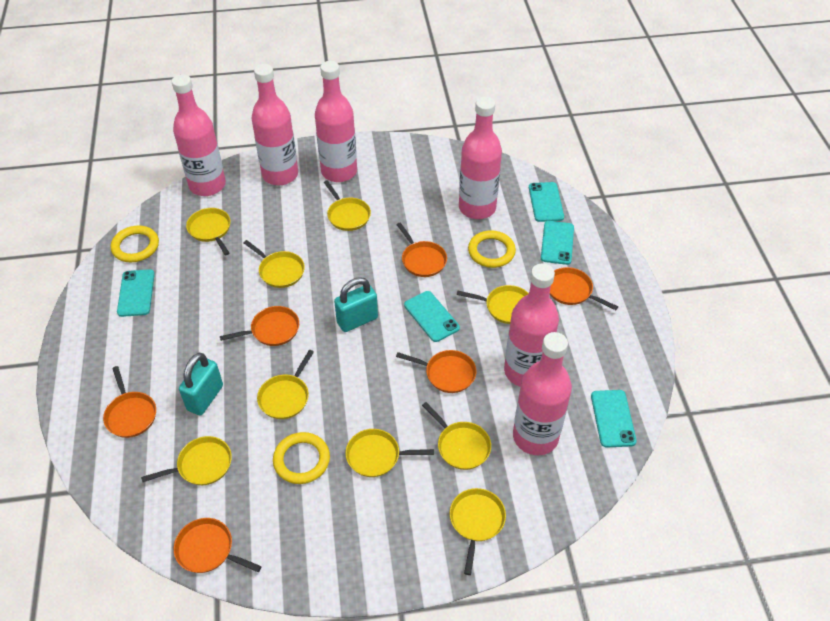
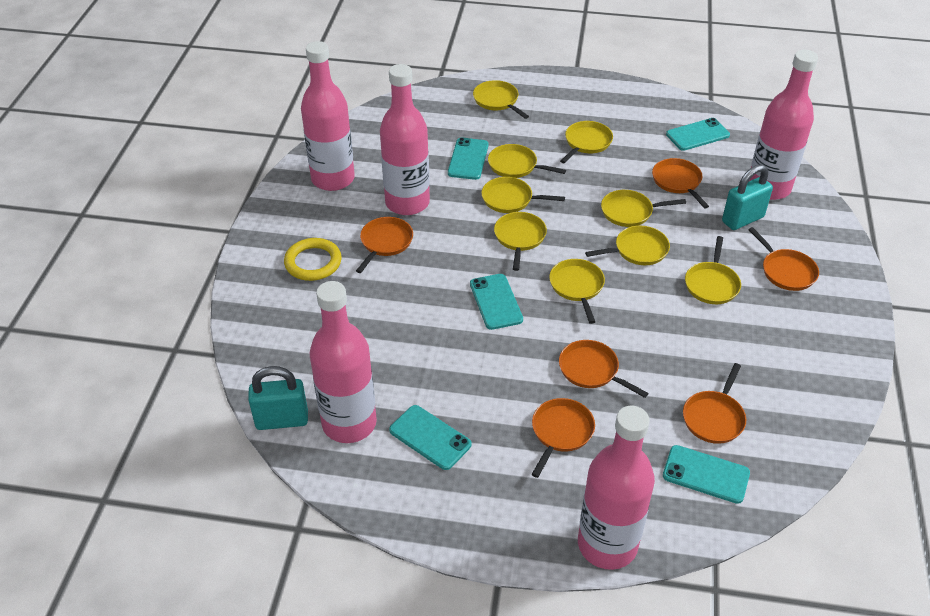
pink bottle: 6 -> 5
yellow ring: 3 -> 1

